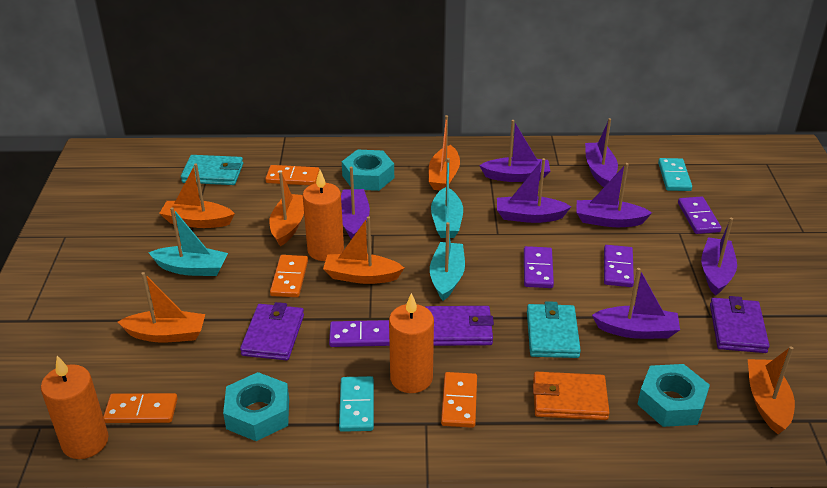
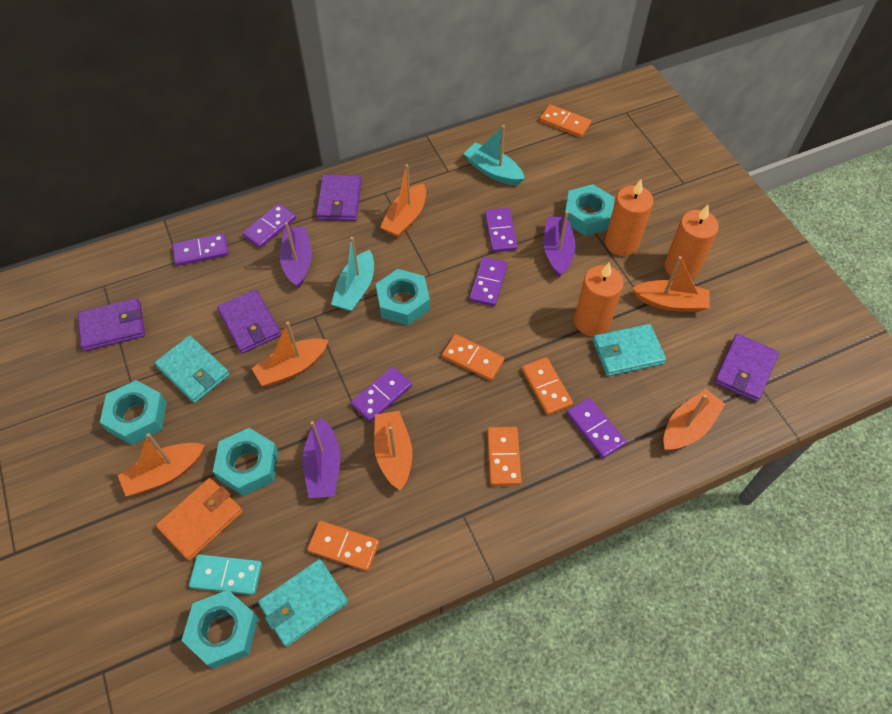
orange domino: 4 -> 5
purple boat: 7 -> 3
purple domino: 4 -> 6
purple wallet: 3 -> 4
turquoise boat: 3 -> 2
turquoise domino: 2 -> 1
turquoise nut: 3 -> 5
turquoise wallet: 2 -> 3

